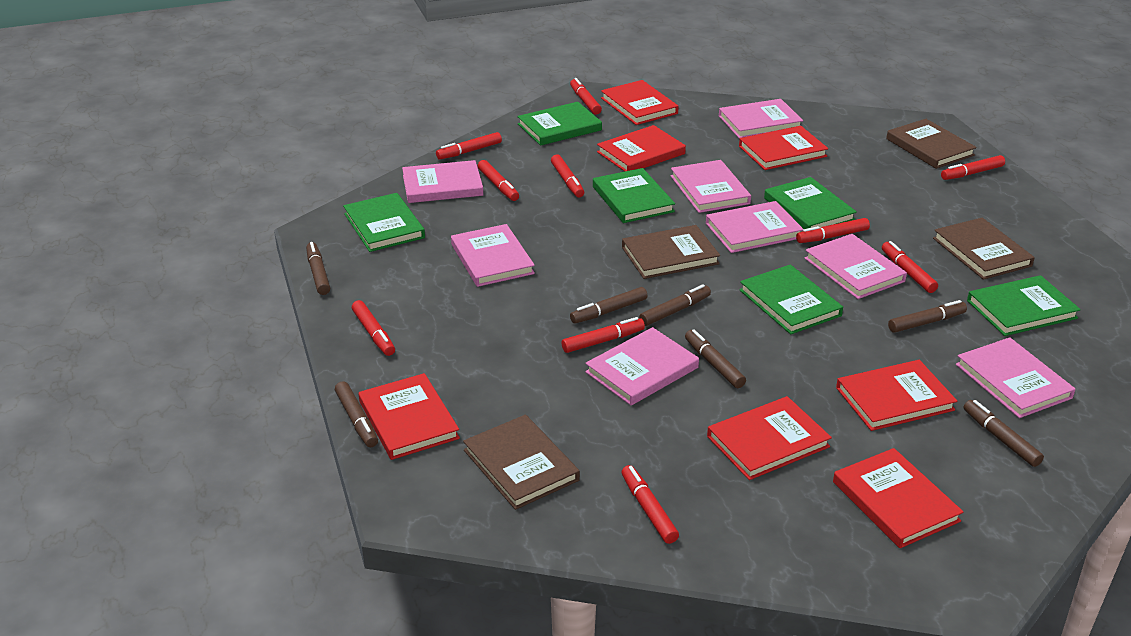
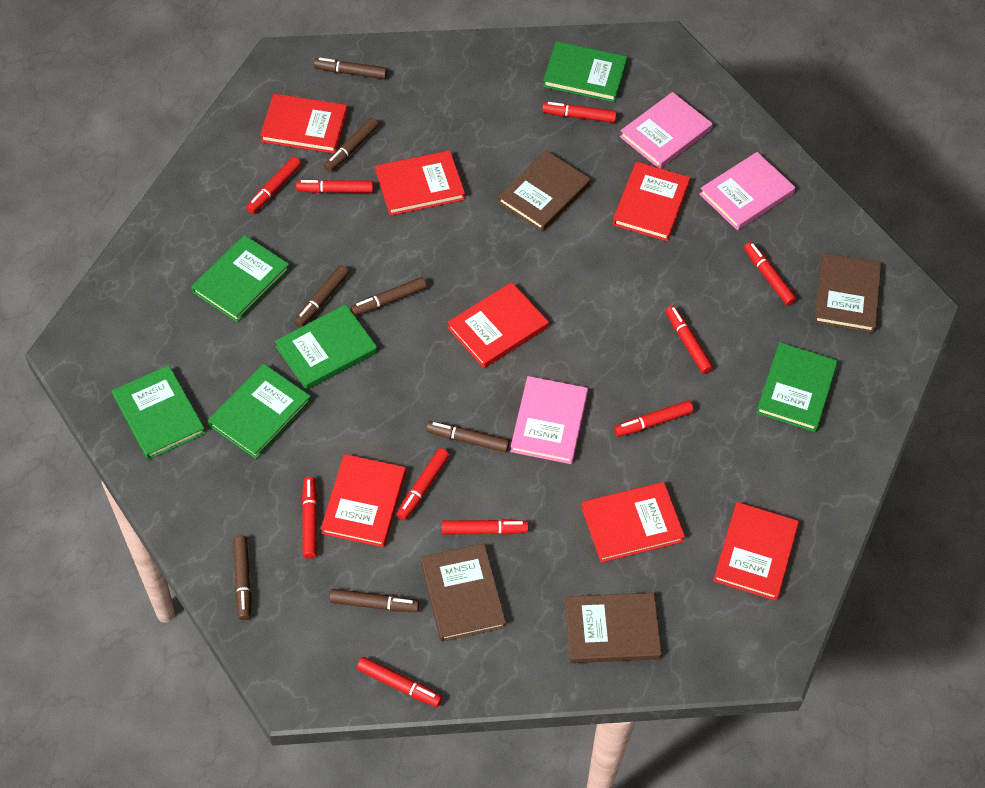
pink book: 8 -> 3

